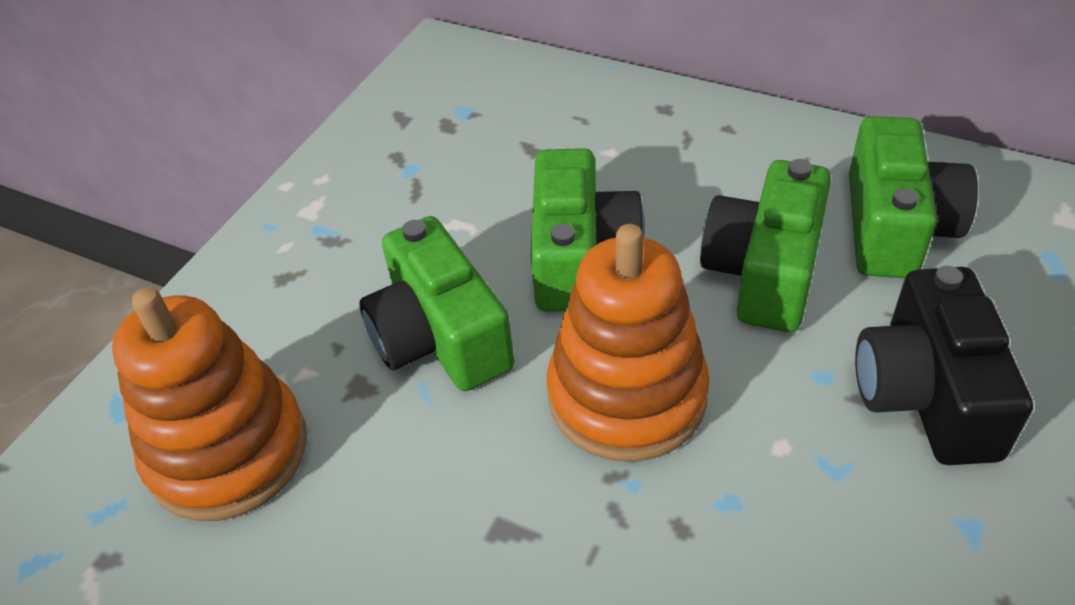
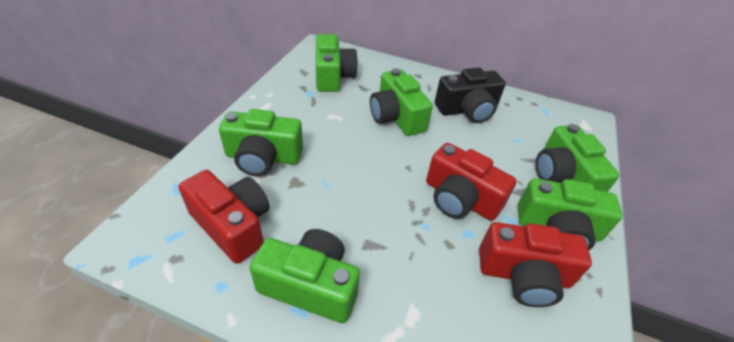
green camera: 4 -> 6
orange stacking toy: 2 -> 0
red camera: 0 -> 3

